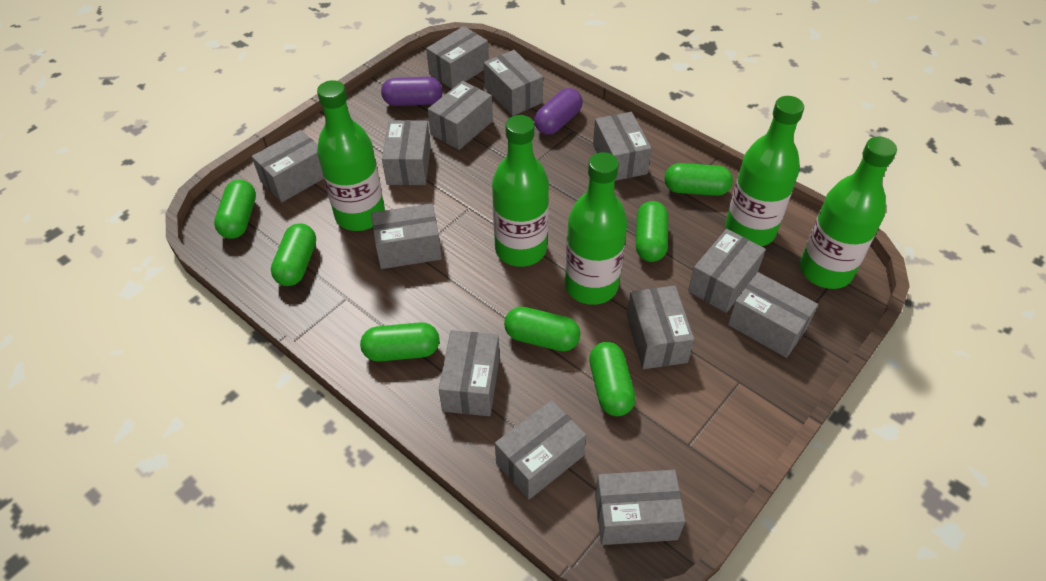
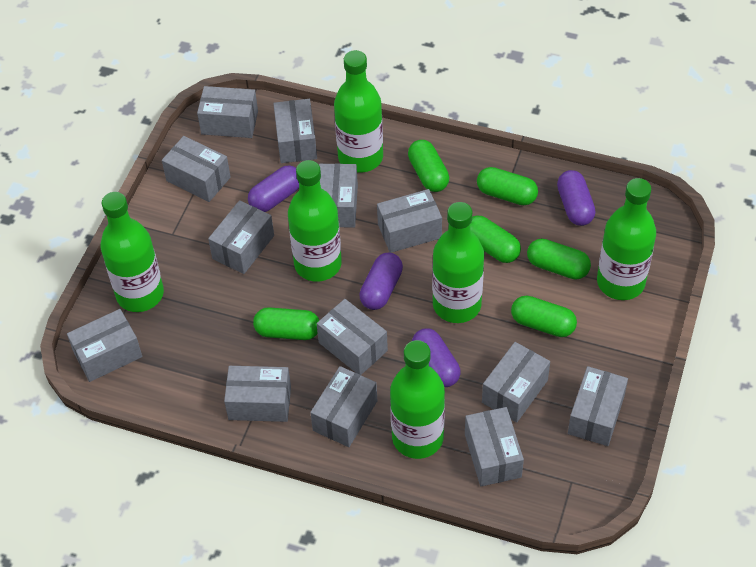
green bottle: 5 -> 6
green capsule: 7 -> 6
purple capsule: 2 -> 4

